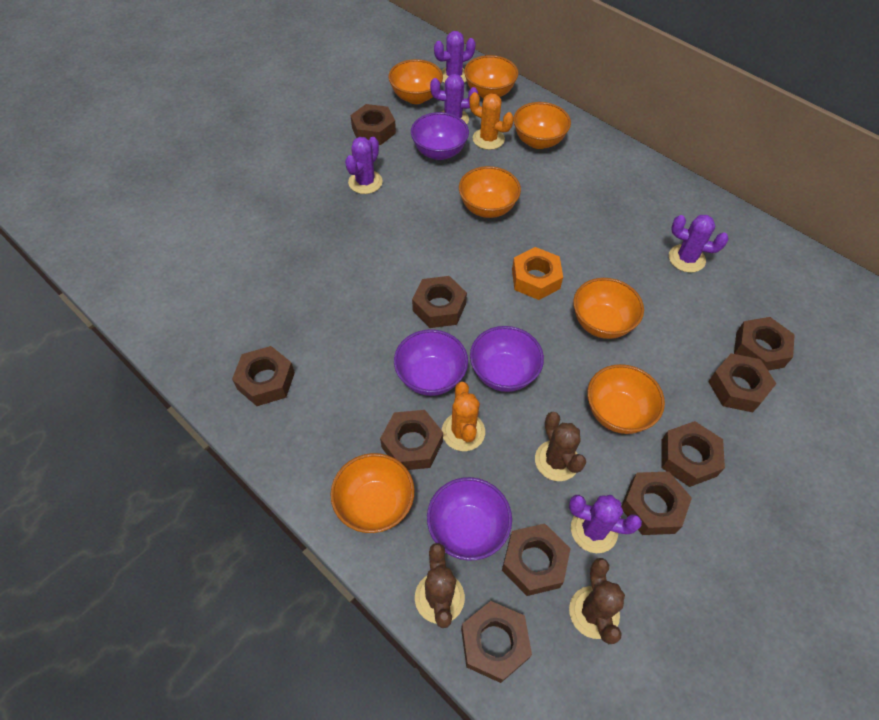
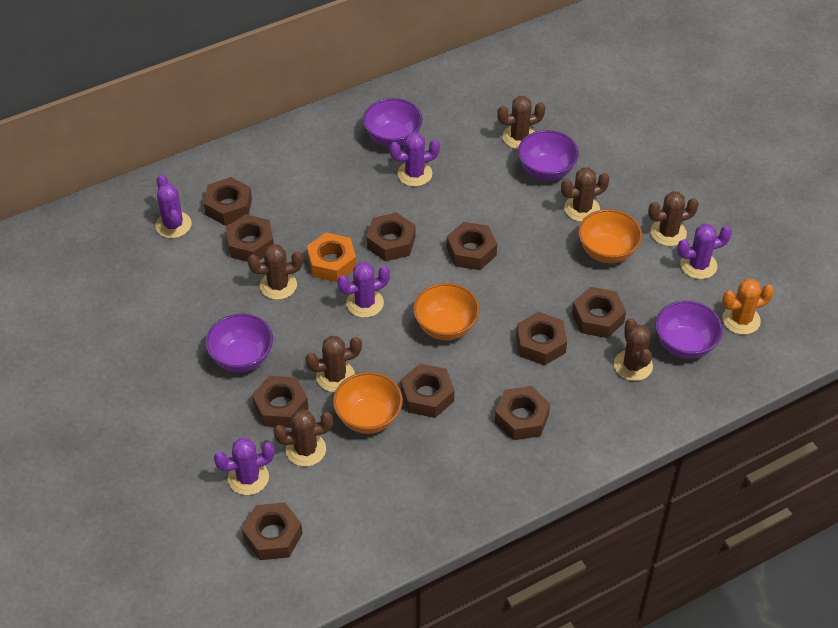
brown cactus: 3 -> 7
orange bowl: 7 -> 3
orange cactus: 2 -> 1

